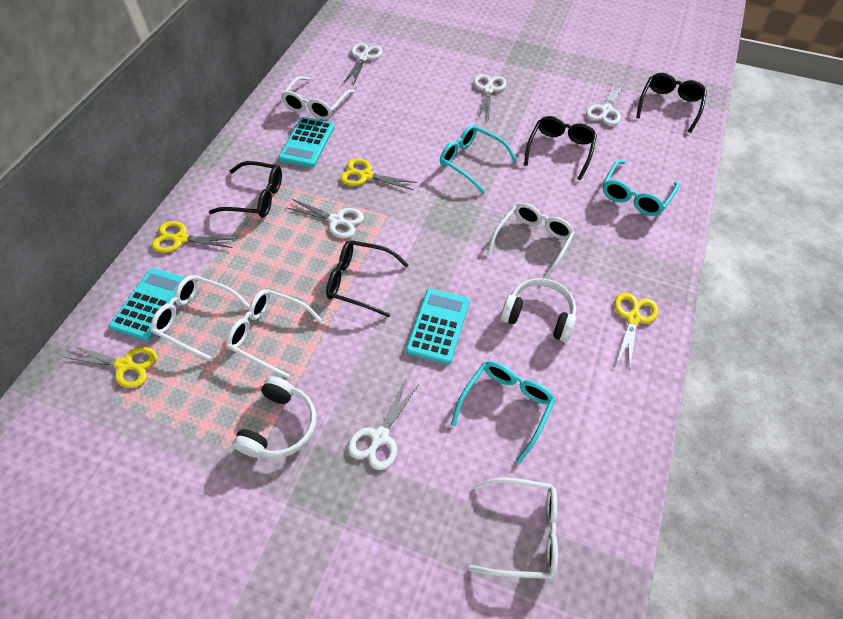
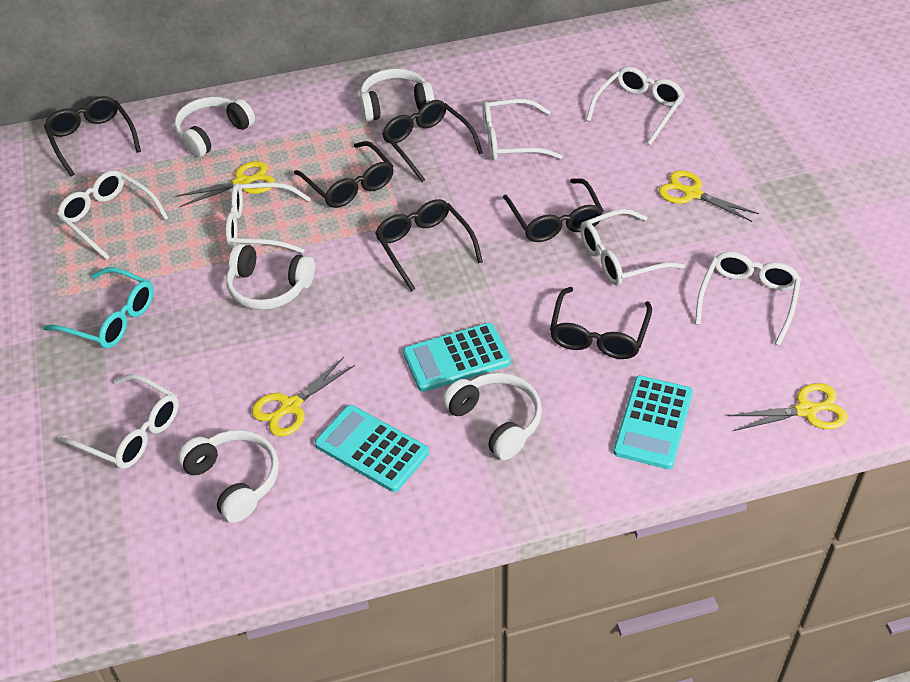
black glasses: 4 -> 6
turquoise glasses: 3 -> 1
white glasses: 5 -> 7
white headphones: 2 -> 5
white scissors: 5 -> 0

